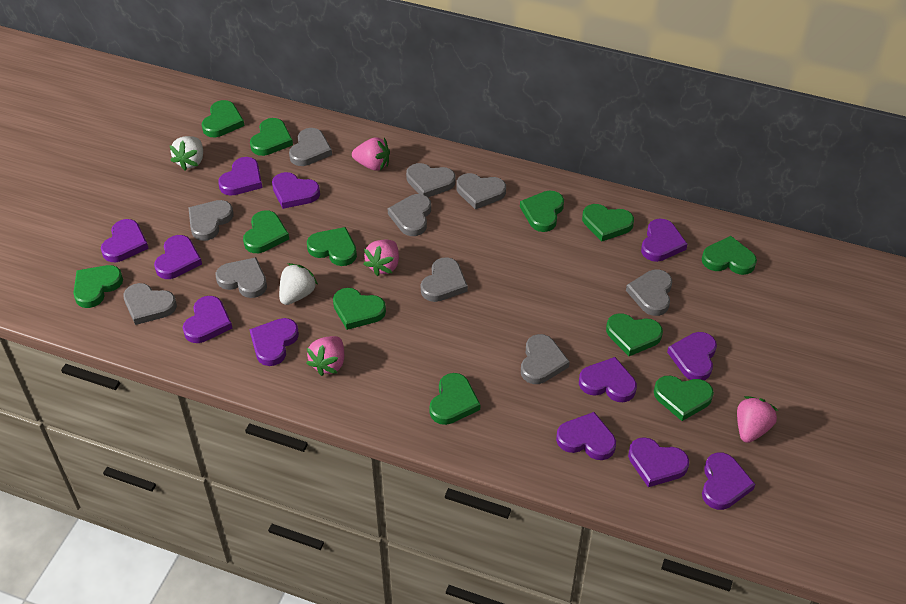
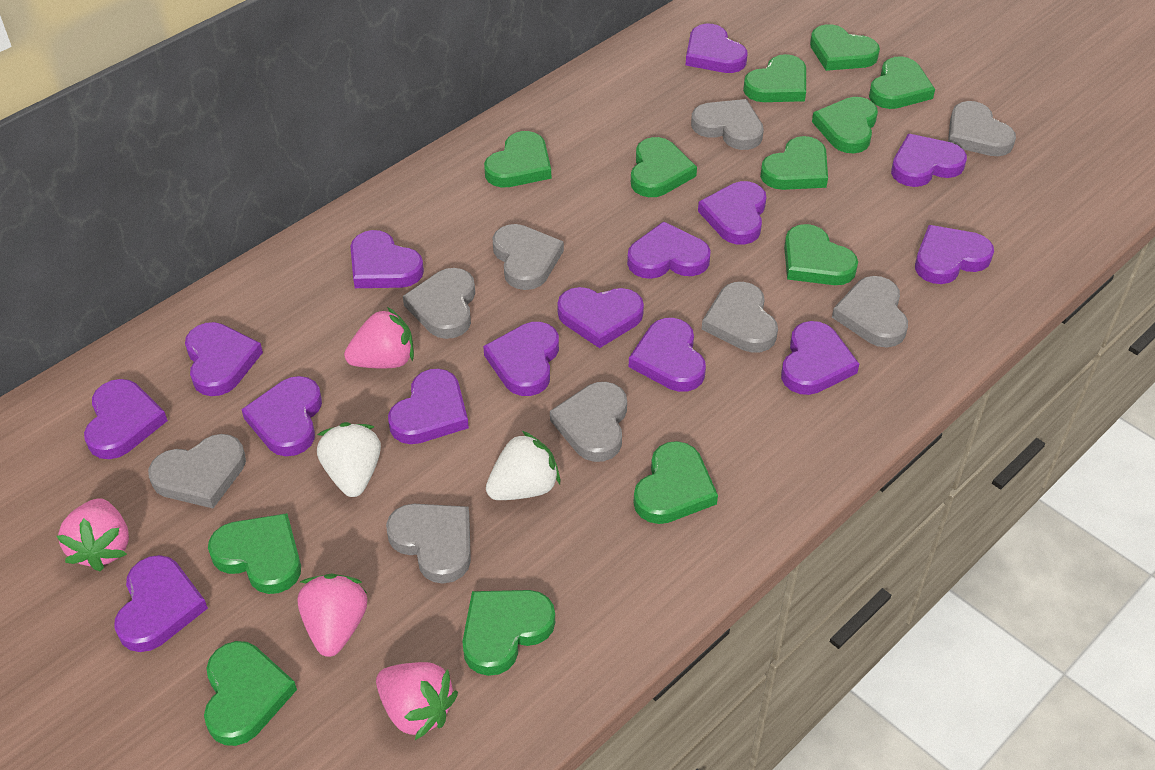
grey heart: 10 -> 9
purple heart: 12 -> 15

